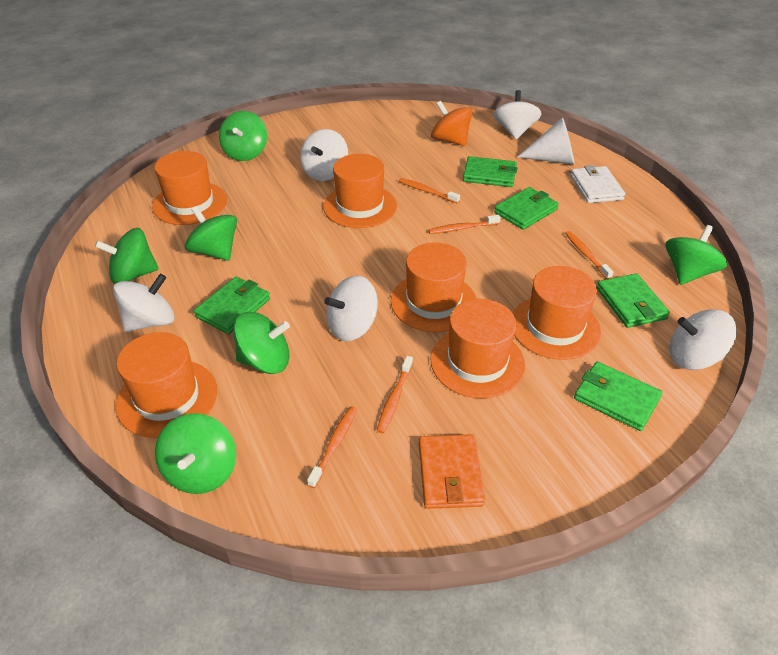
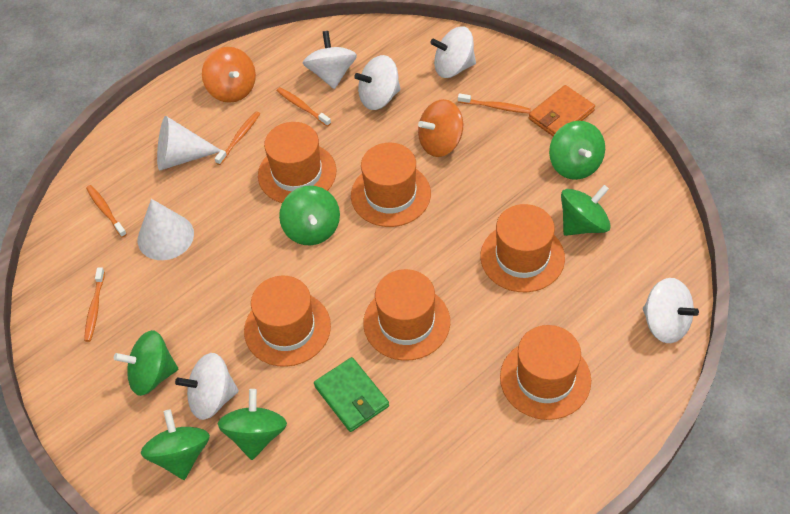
green wallet: 5 -> 1
orange spinning top: 1 -> 2
white cone: 1 -> 2
white wallet: 1 -> 0

